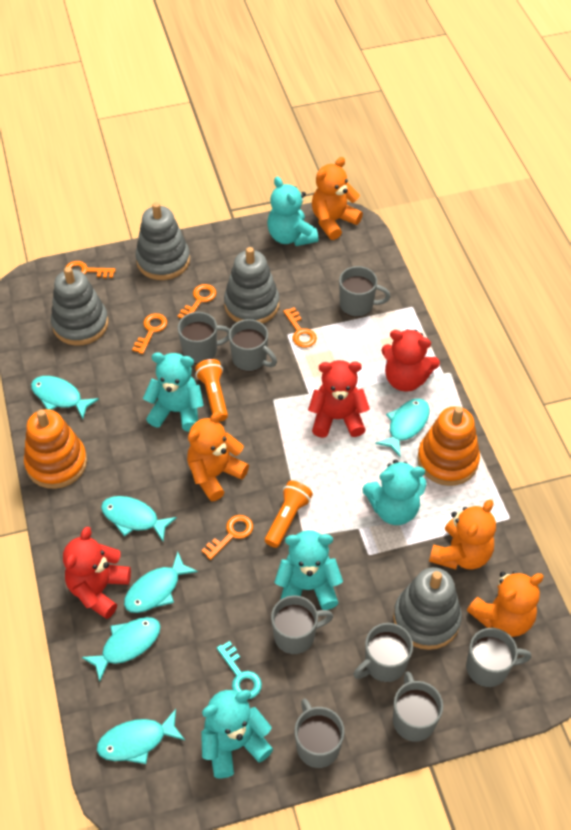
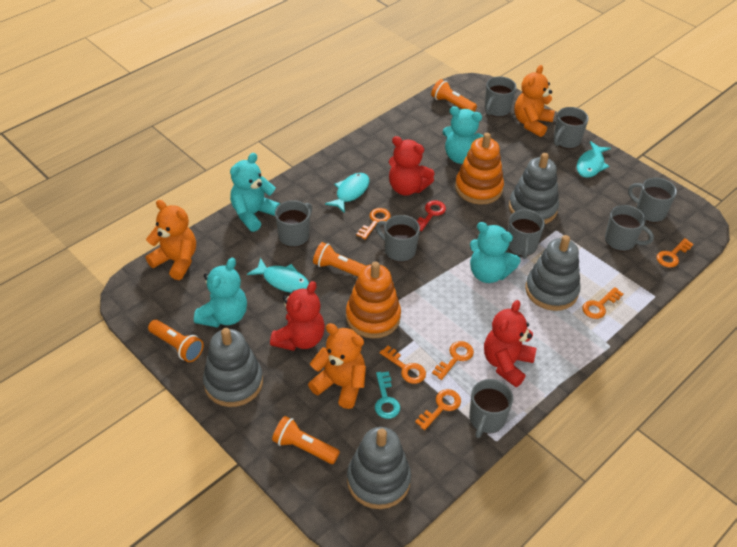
orange flashlight: 2 -> 4
orange key: 5 -> 6
orange teddy bear: 4 -> 3
red key: 0 -> 1
turquoise fish: 6 -> 3
turquoise teddy bear: 5 -> 4

